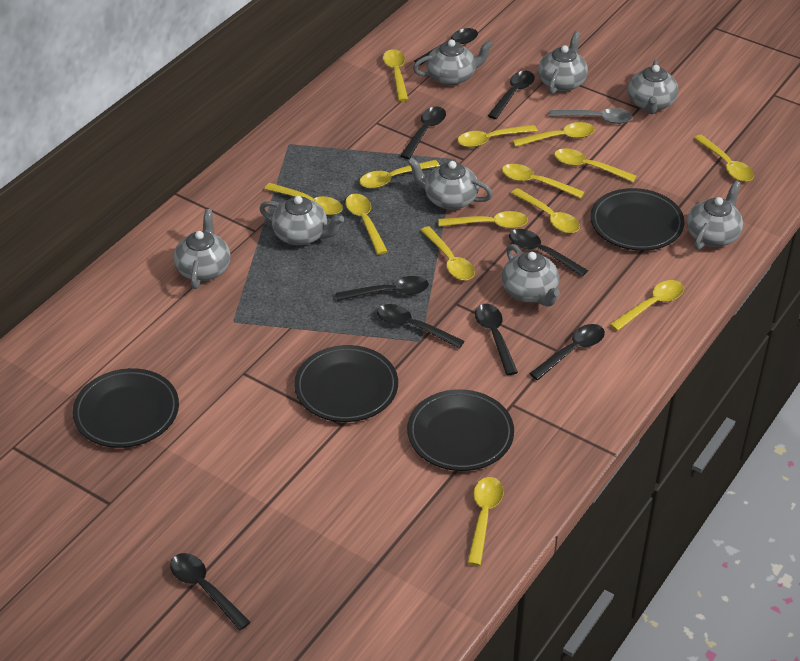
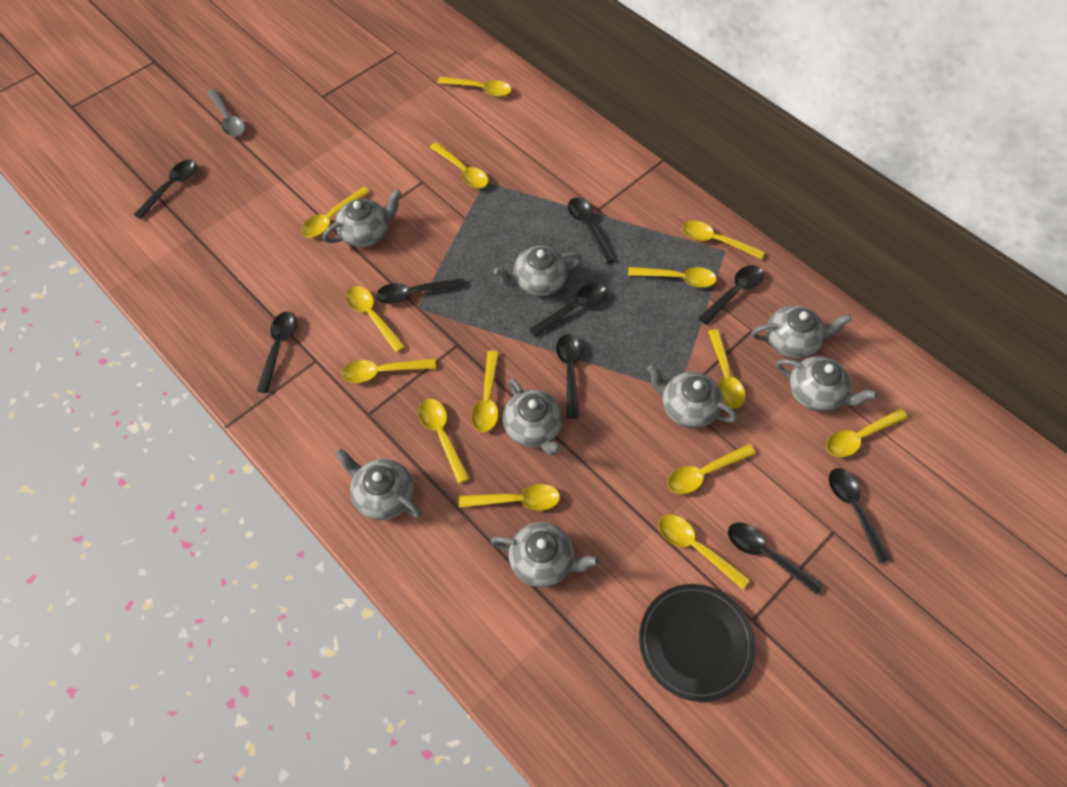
black plate: 4 -> 1

